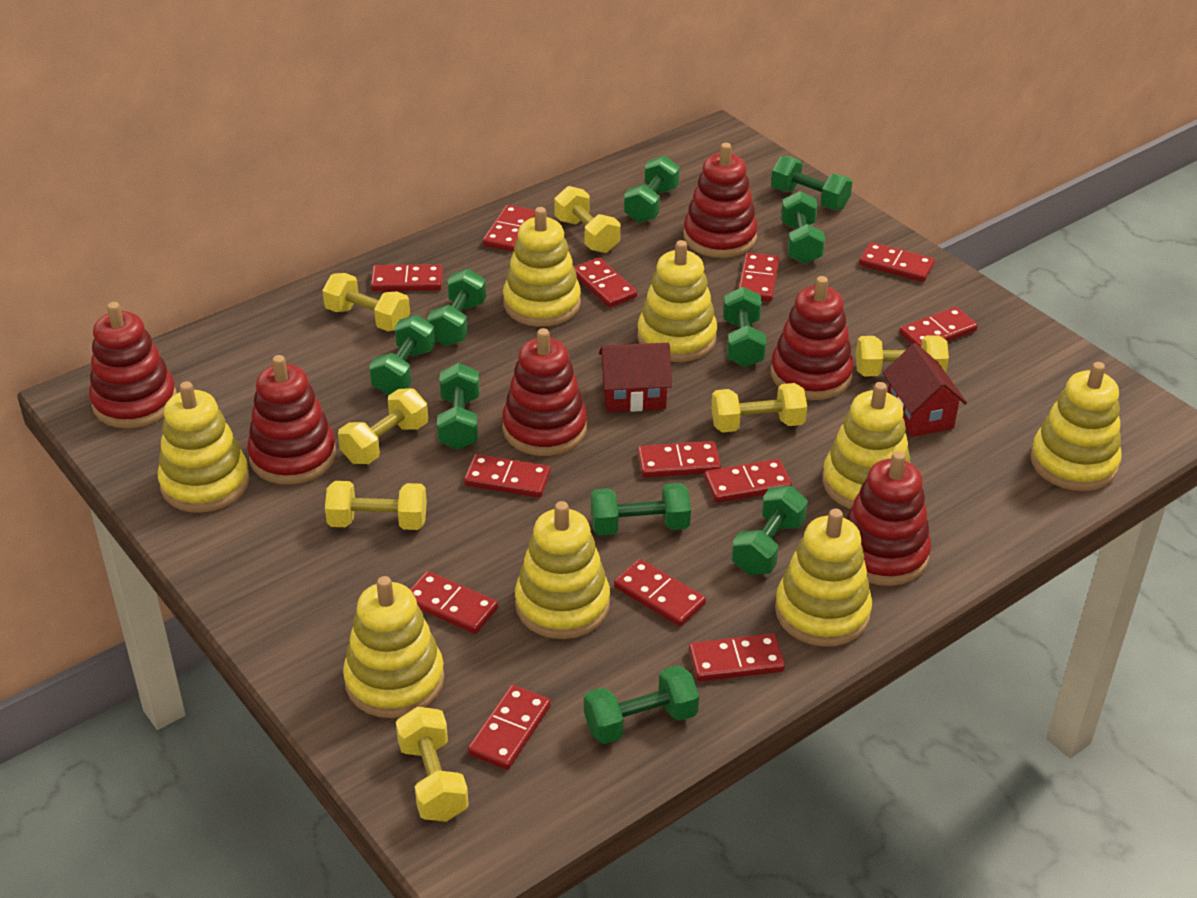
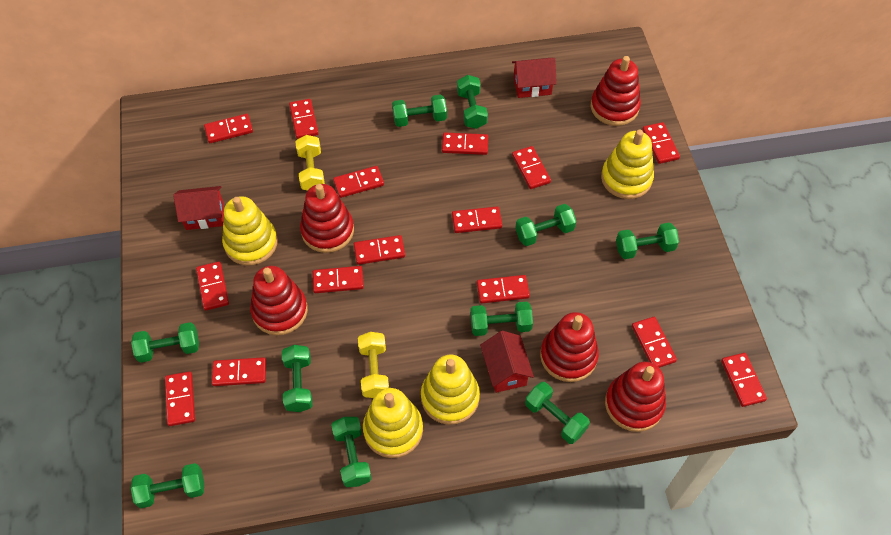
red domino: 13 -> 15
red house: 2 -> 3
red stacking toy: 6 -> 5
yellow dumbbell: 7 -> 2
yellow stacking toy: 8 -> 4

